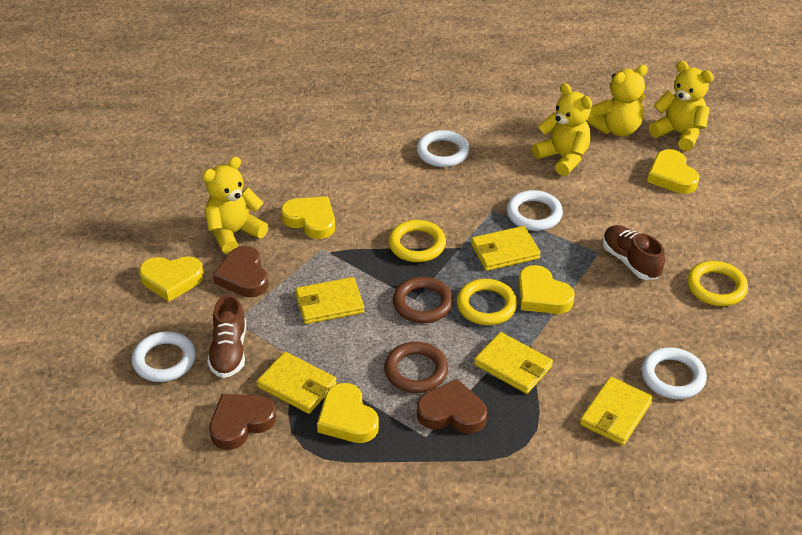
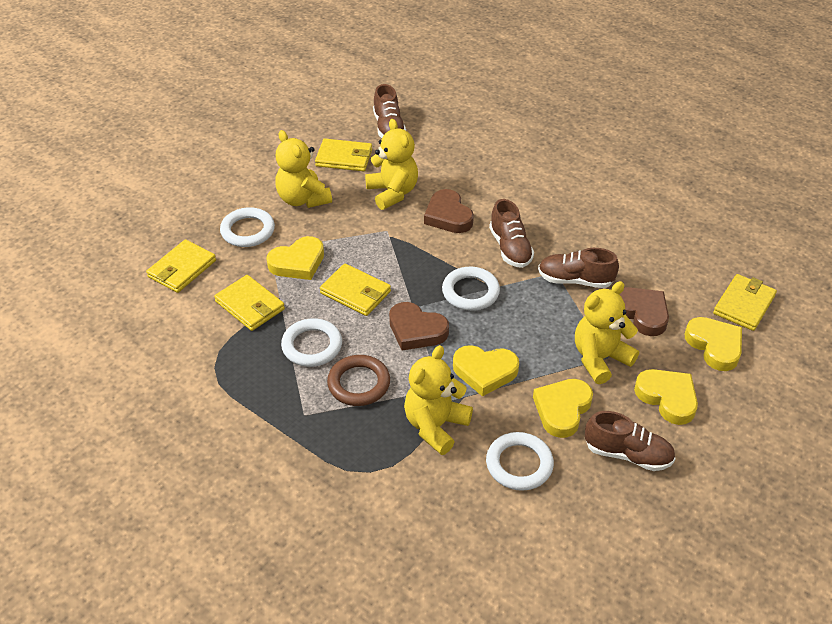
brown ring: 2 -> 1
brown shoe: 2 -> 4
yellow ring: 3 -> 0

